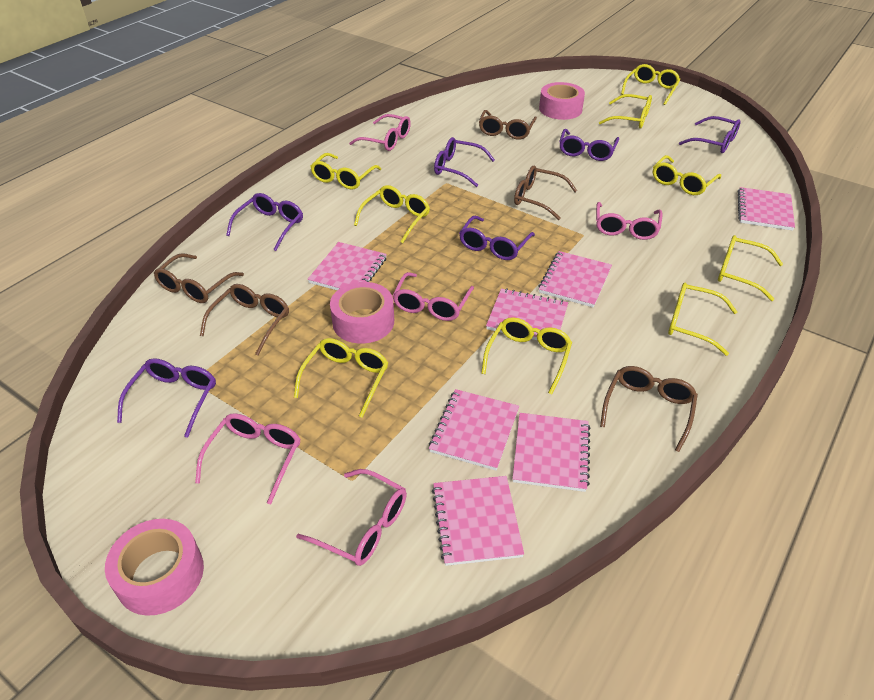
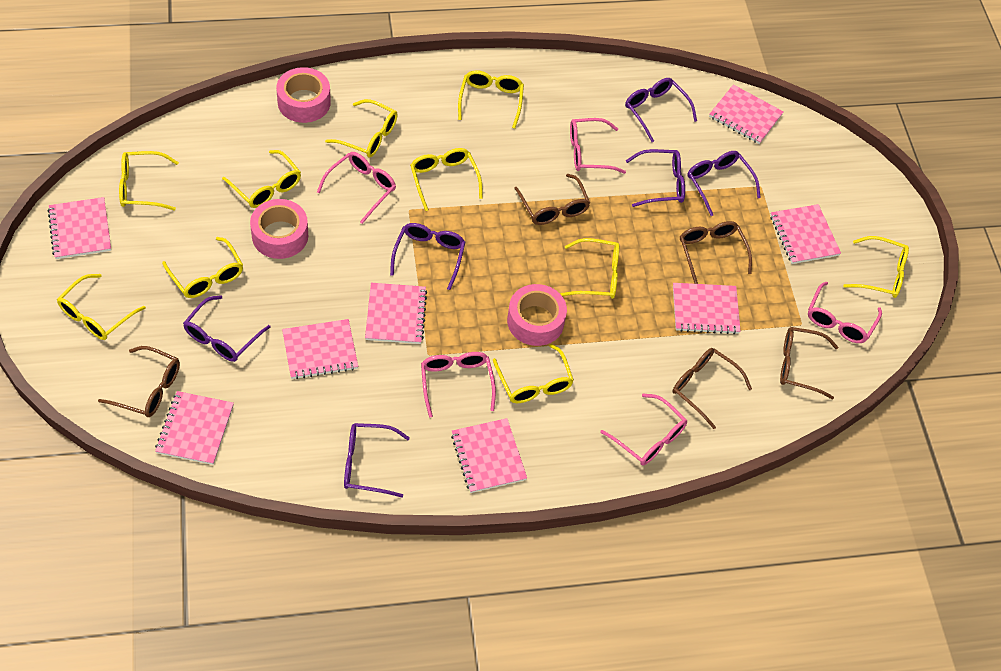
pink notebook: 7 -> 8
yellow glasses: 9 -> 10

